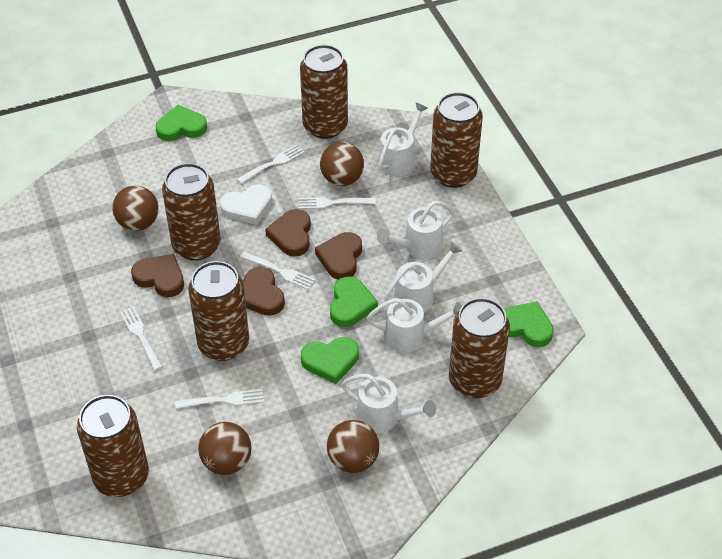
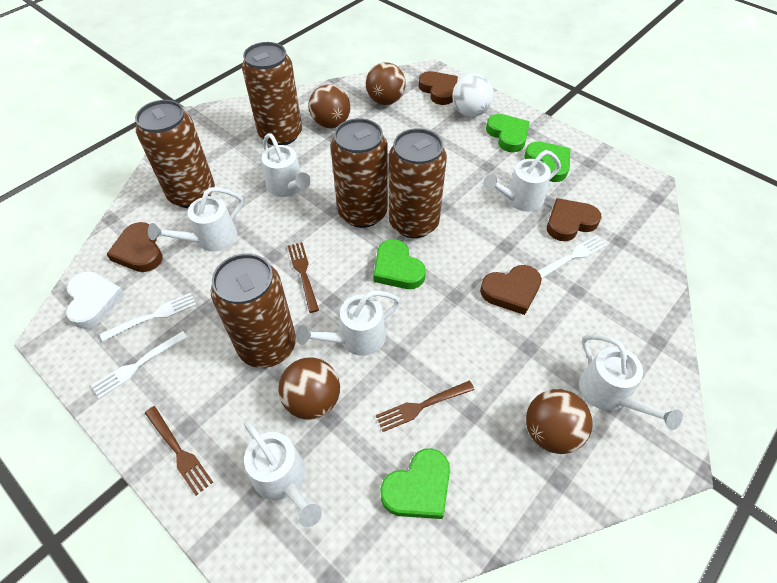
brown can: 6 -> 5
brown fork: 0 -> 3
white ball: 0 -> 1
white fork: 5 -> 3
white watering can: 5 -> 6

